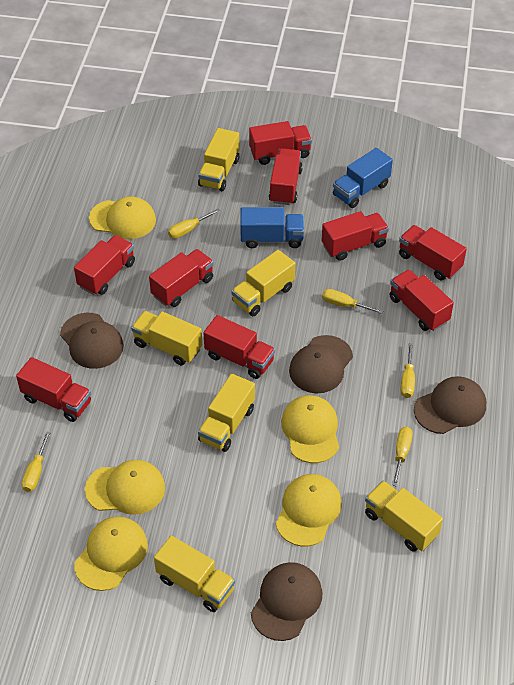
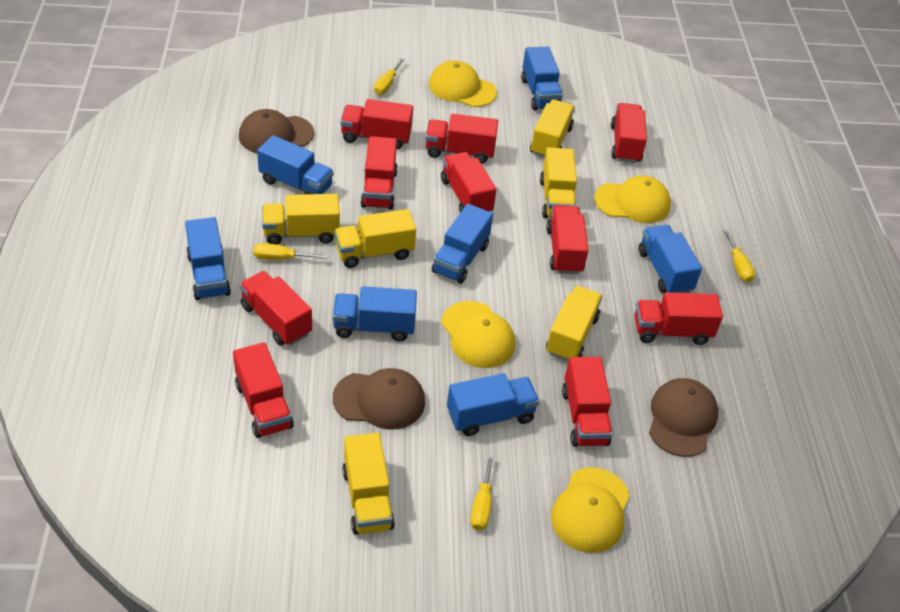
blue truck: 2 -> 7
brown cap: 4 -> 3
red truck: 9 -> 10
yellow cap: 5 -> 4
yellow screwdriver: 5 -> 4

